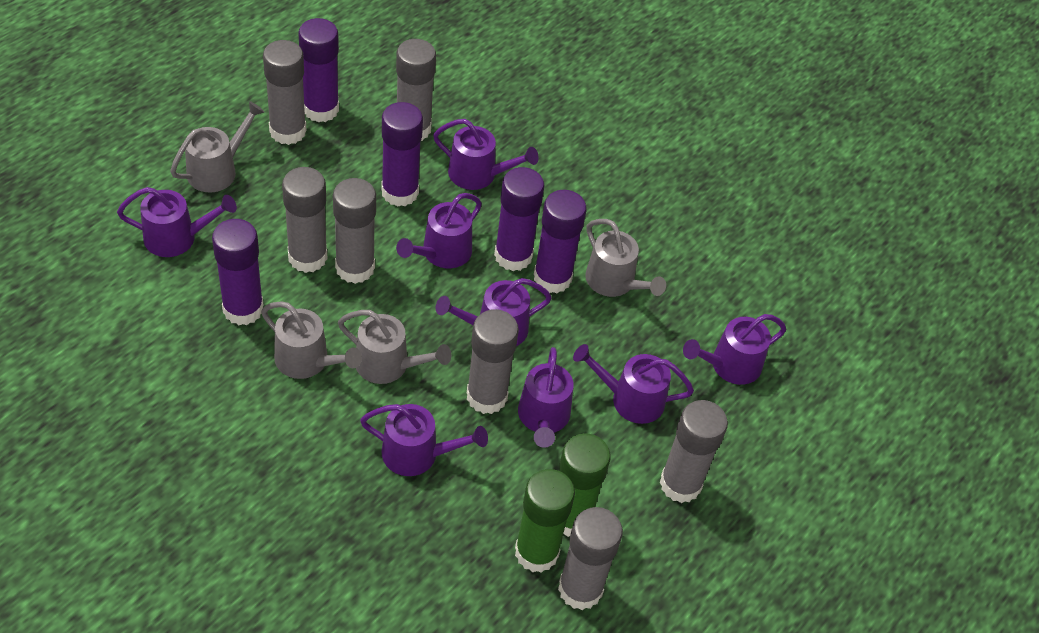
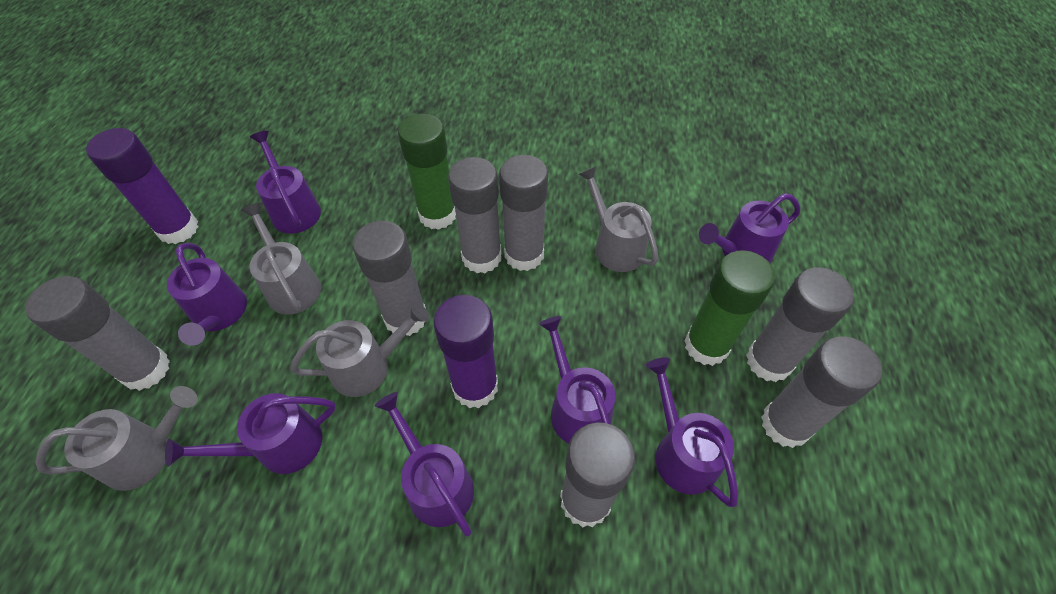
purple glue stick: 5 -> 2
purple watering can: 8 -> 7

